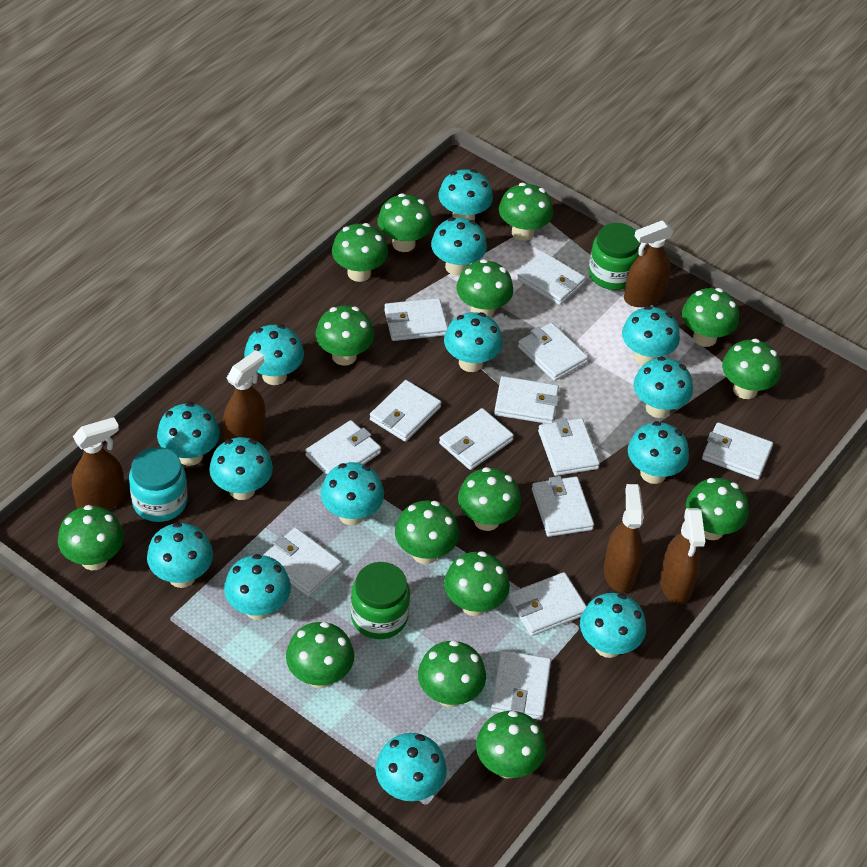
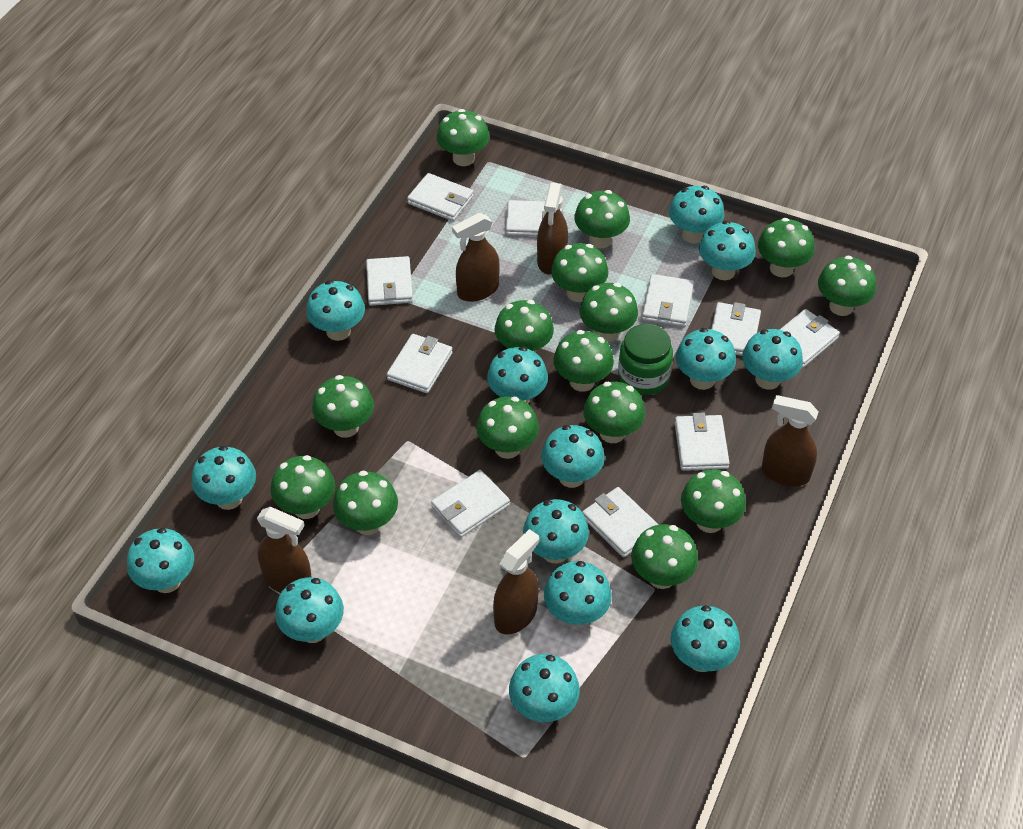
green jar: 2 -> 1
turquoise jar: 1 -> 0
white wallet: 13 -> 10

